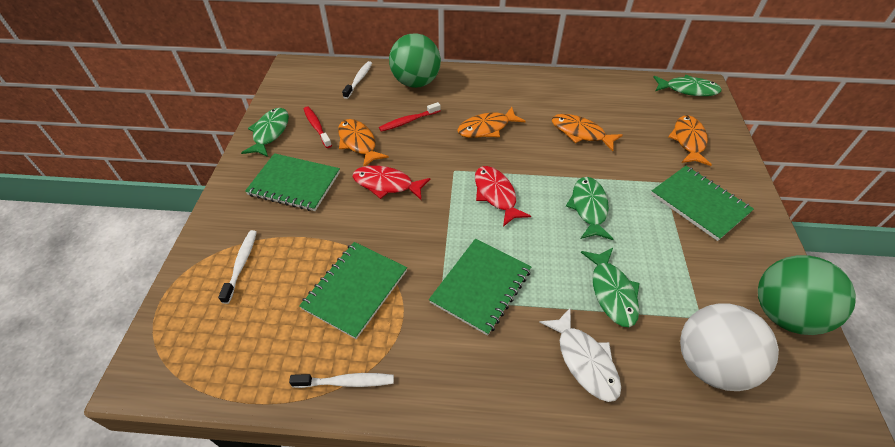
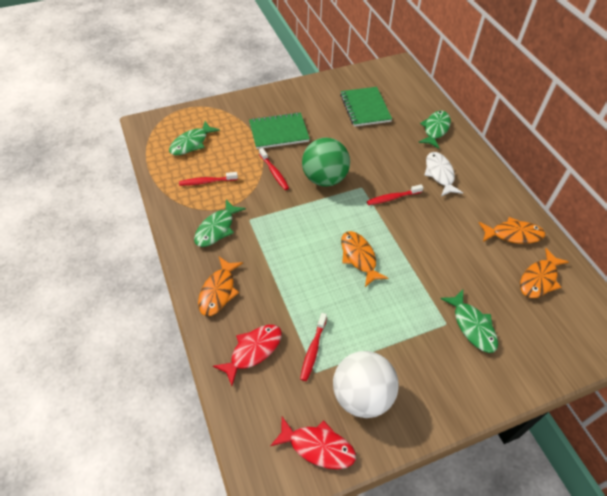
green ball: 2 -> 1
green notebook: 4 -> 2
red toothbrush: 2 -> 4
white toothbrush: 3 -> 0

